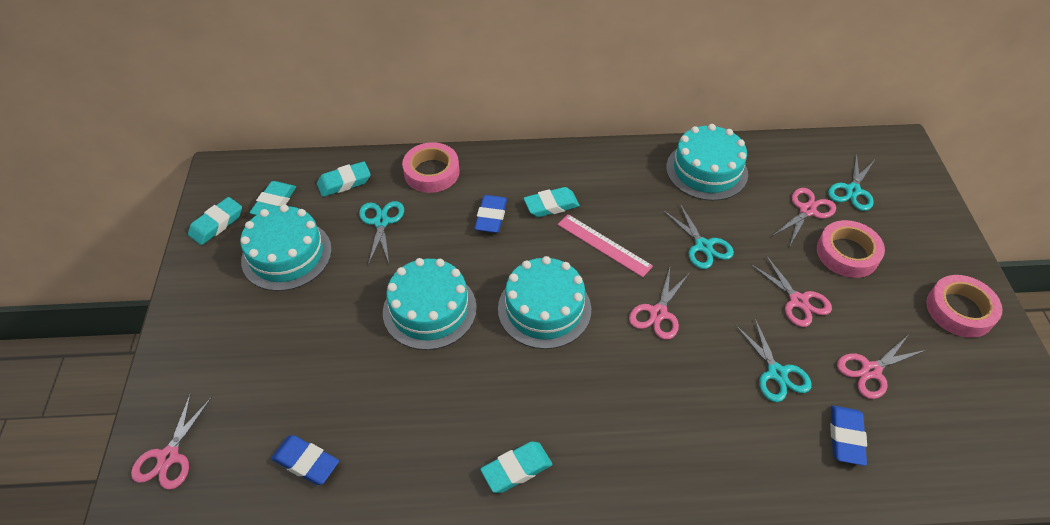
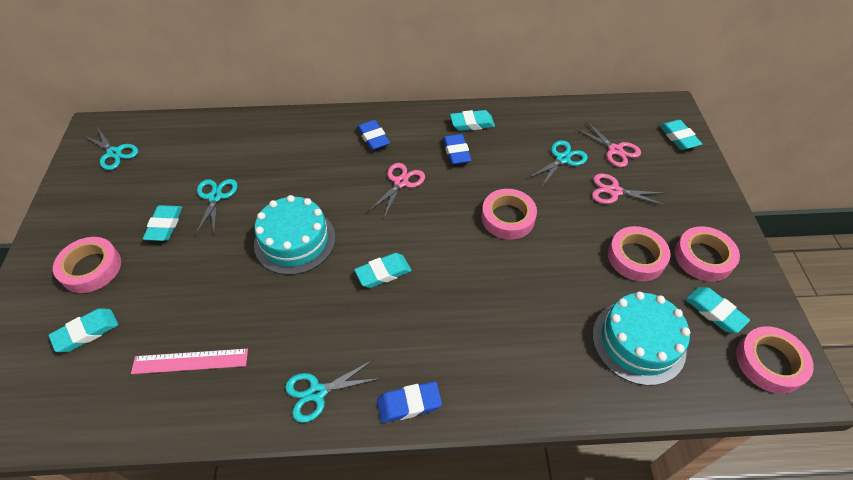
pink scissors: 5 -> 3
pink tape: 3 -> 5
turquoise cake: 4 -> 2
turquoise eraser: 5 -> 6

